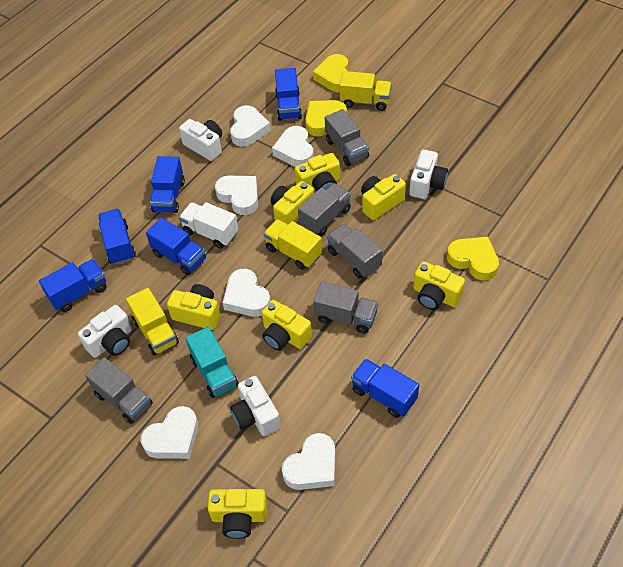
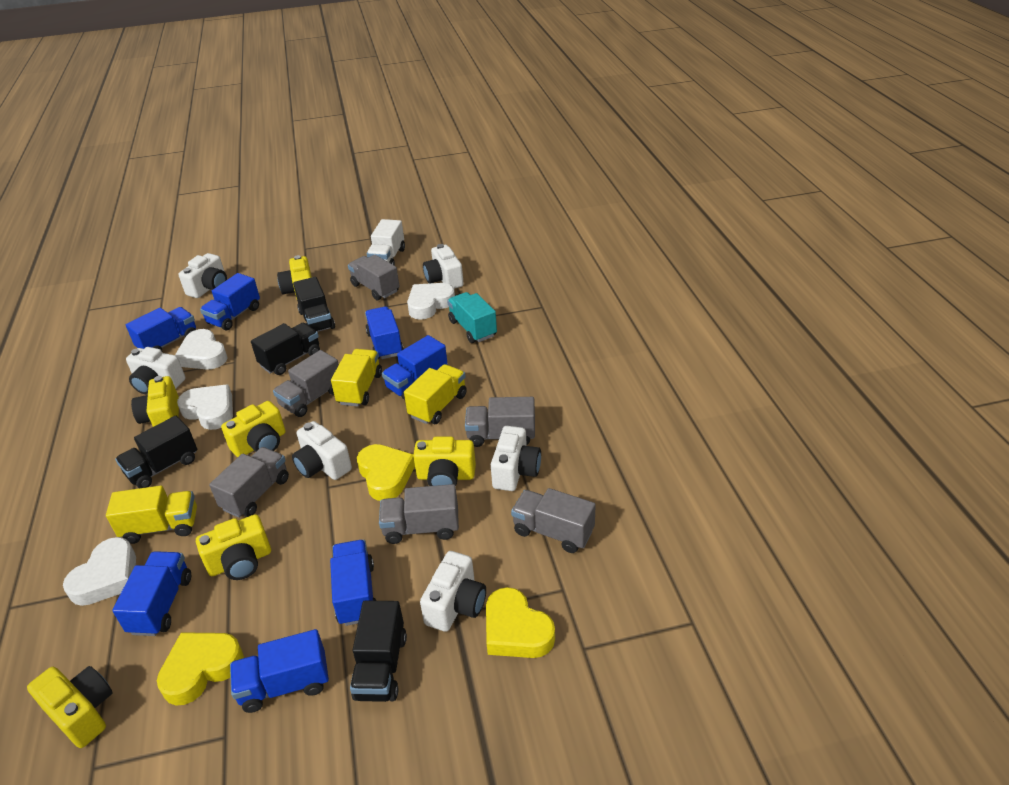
black truck: 0 -> 4
blue truck: 6 -> 7
grey truck: 5 -> 6
white camera: 4 -> 6
white heart: 6 -> 4
yellow camera: 7 -> 6

